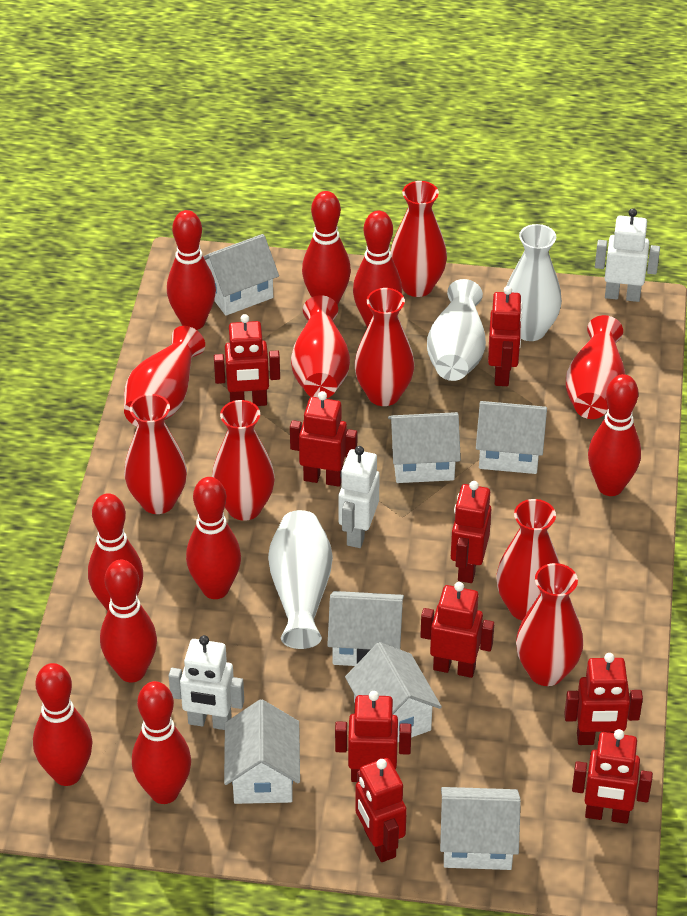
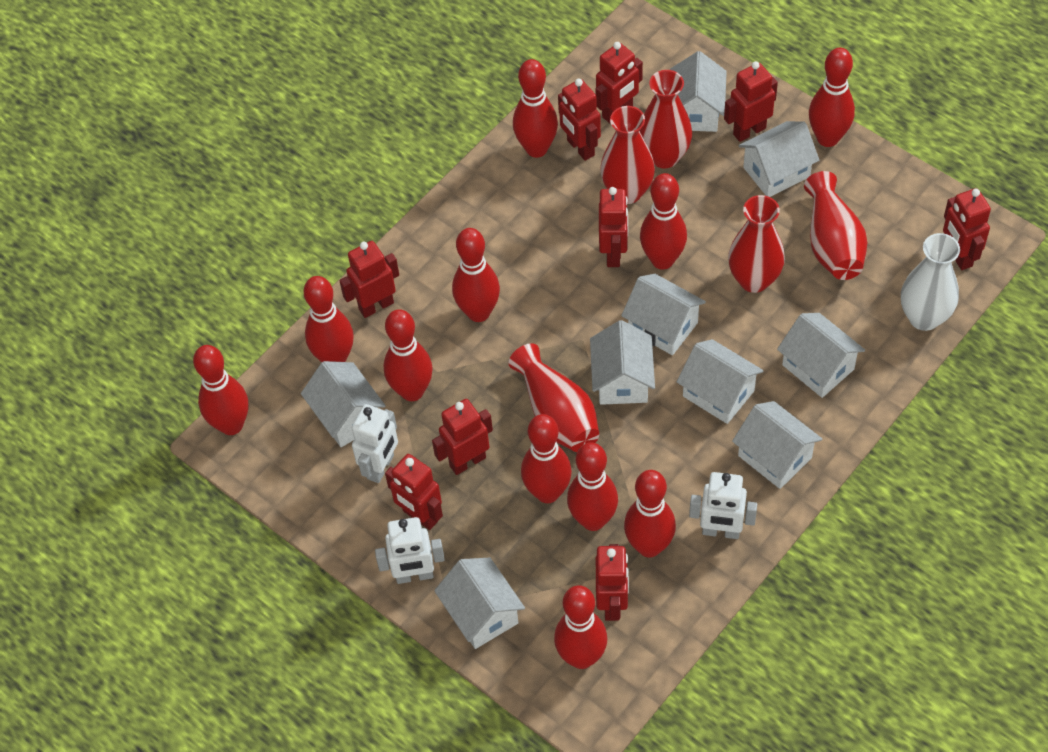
red bowling pin: 9 -> 11
red vase: 9 -> 5
white house: 7 -> 9
white vase: 3 -> 1

